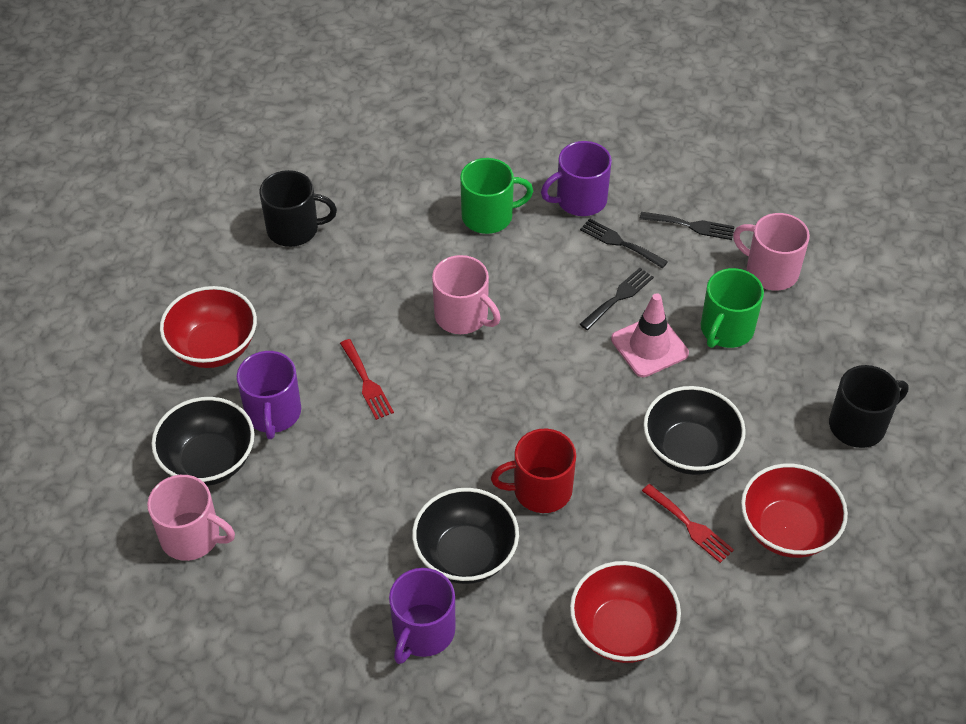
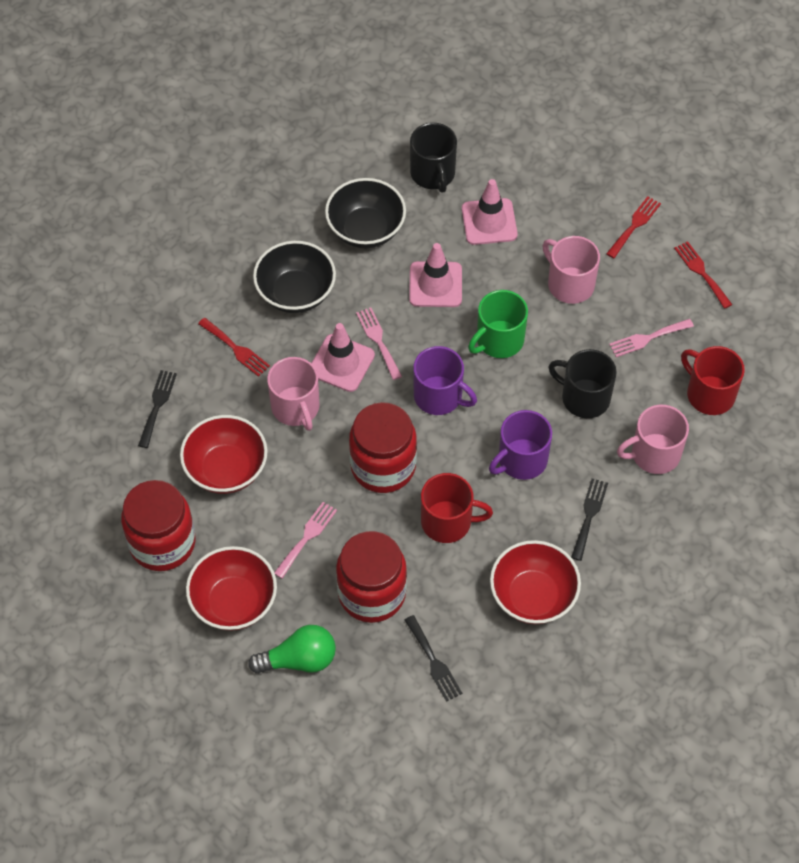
black bowl: 3 -> 2
green light bulb: 0 -> 1
green mug: 2 -> 1
pink fork: 0 -> 3
pink traffic cone: 1 -> 3
purple mug: 3 -> 2
red fork: 2 -> 3
red jar: 0 -> 3
red mug: 1 -> 2

